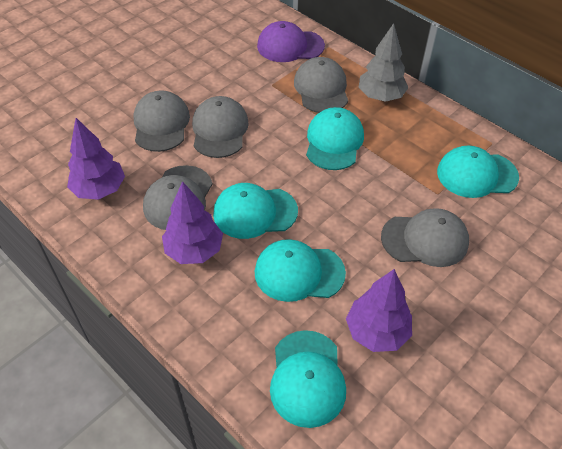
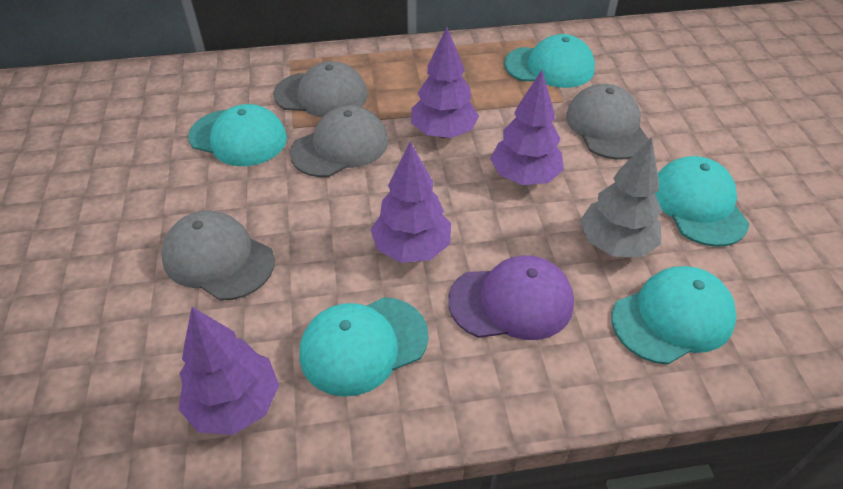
grey cap: 5 -> 4
purple tree: 3 -> 4

